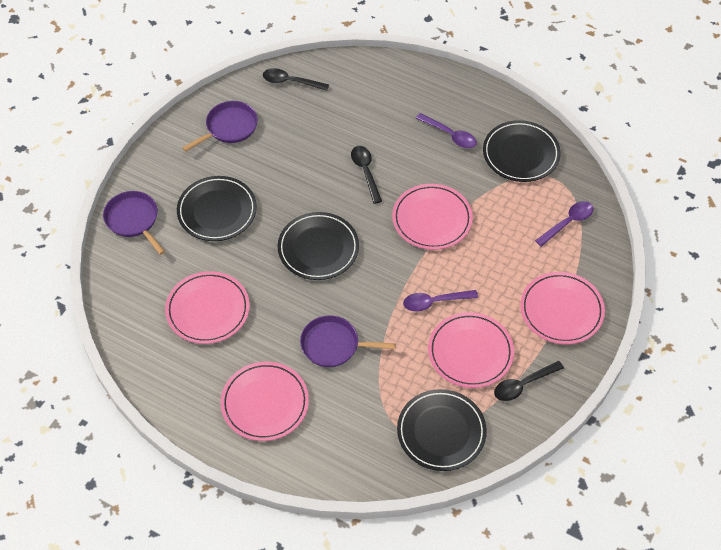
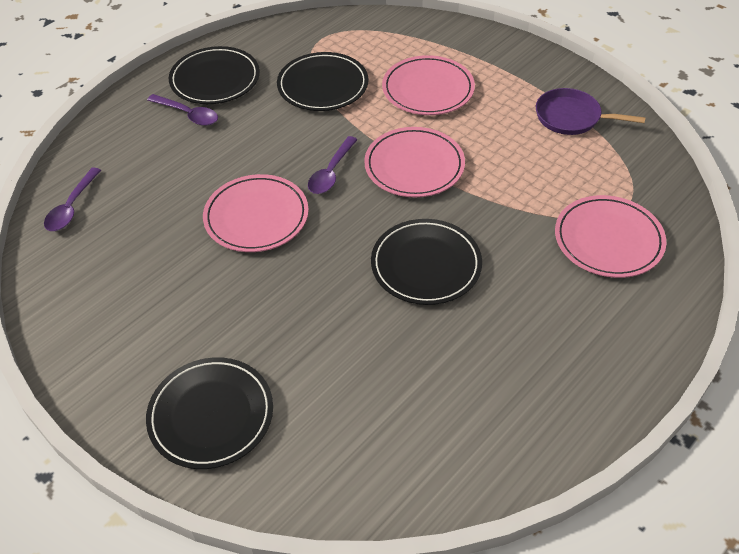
black spoon: 3 -> 0
pink plate: 5 -> 4
purple pan: 3 -> 1

